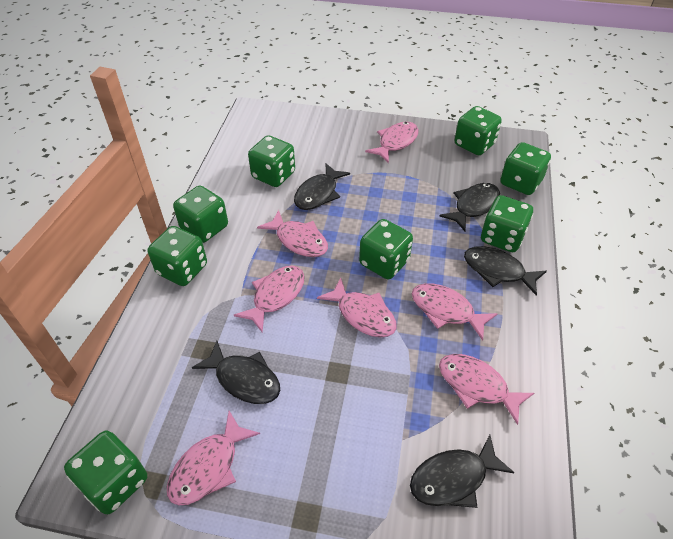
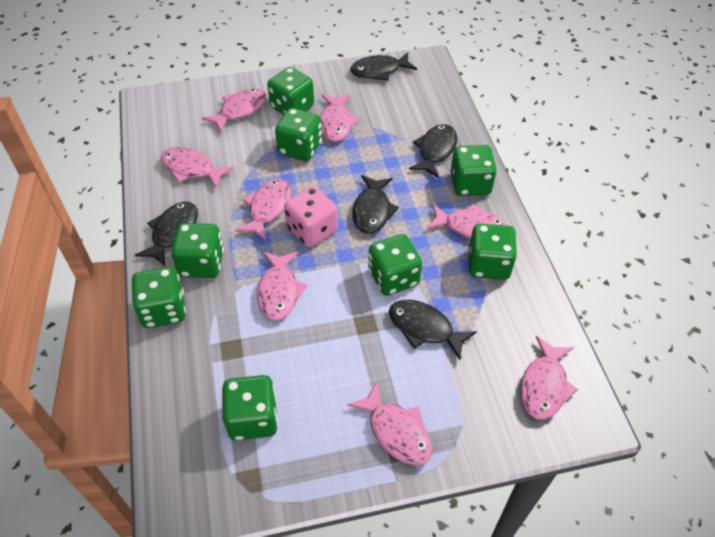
pink dice: 0 -> 1
pink fish: 7 -> 8

